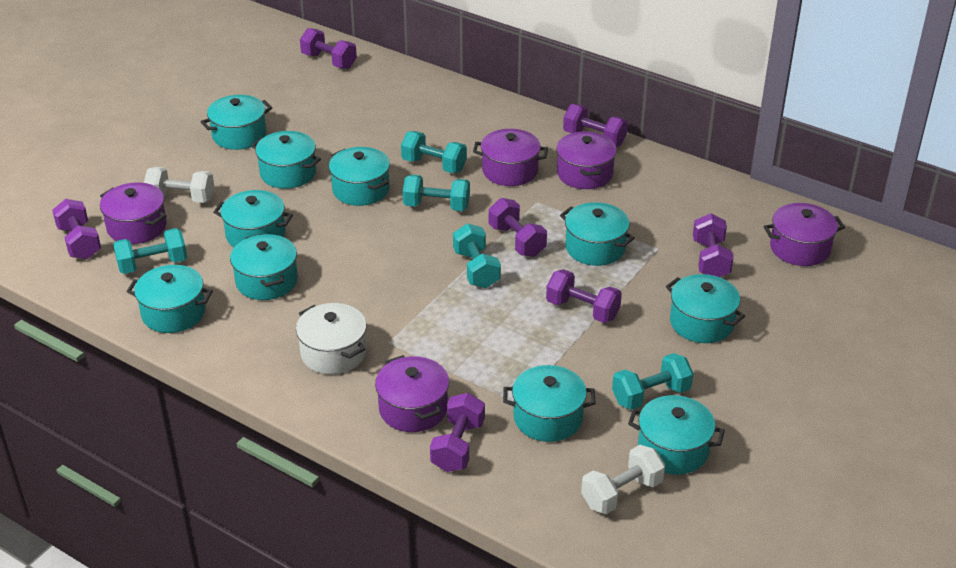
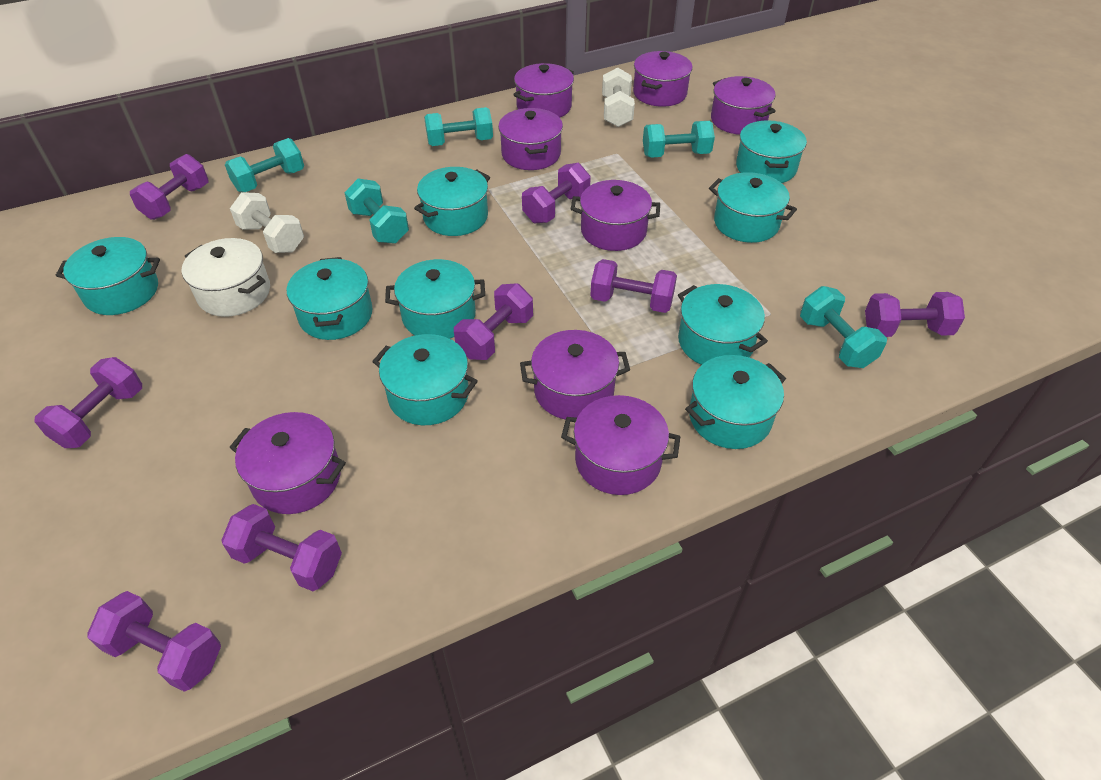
purple dumbbell: 7 -> 8
purple pot: 5 -> 8
turquoise pot: 10 -> 9

